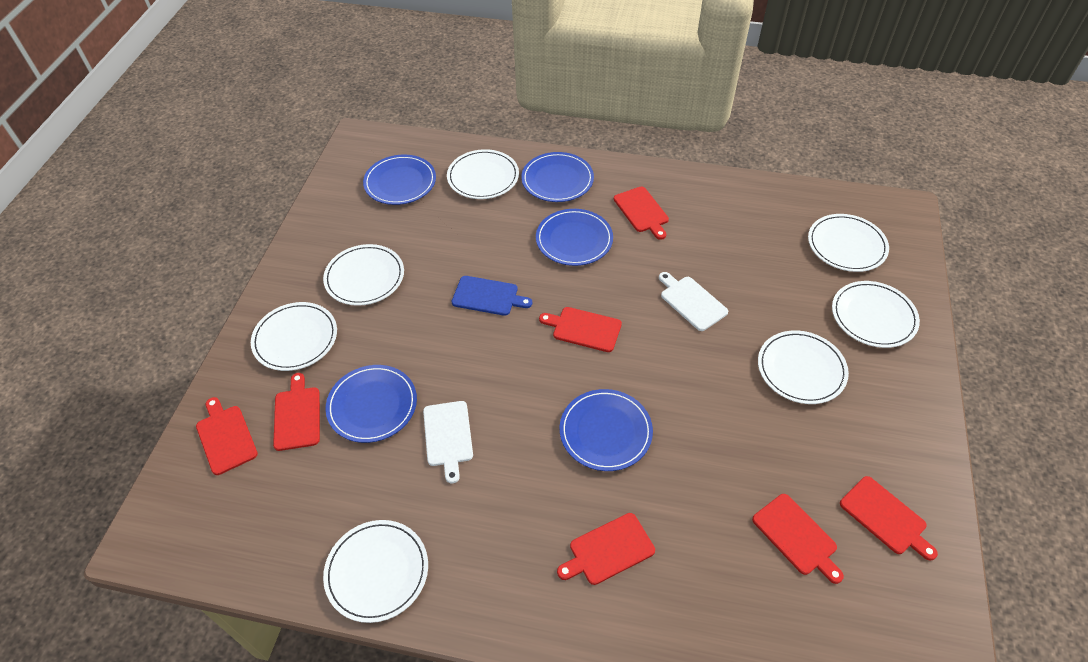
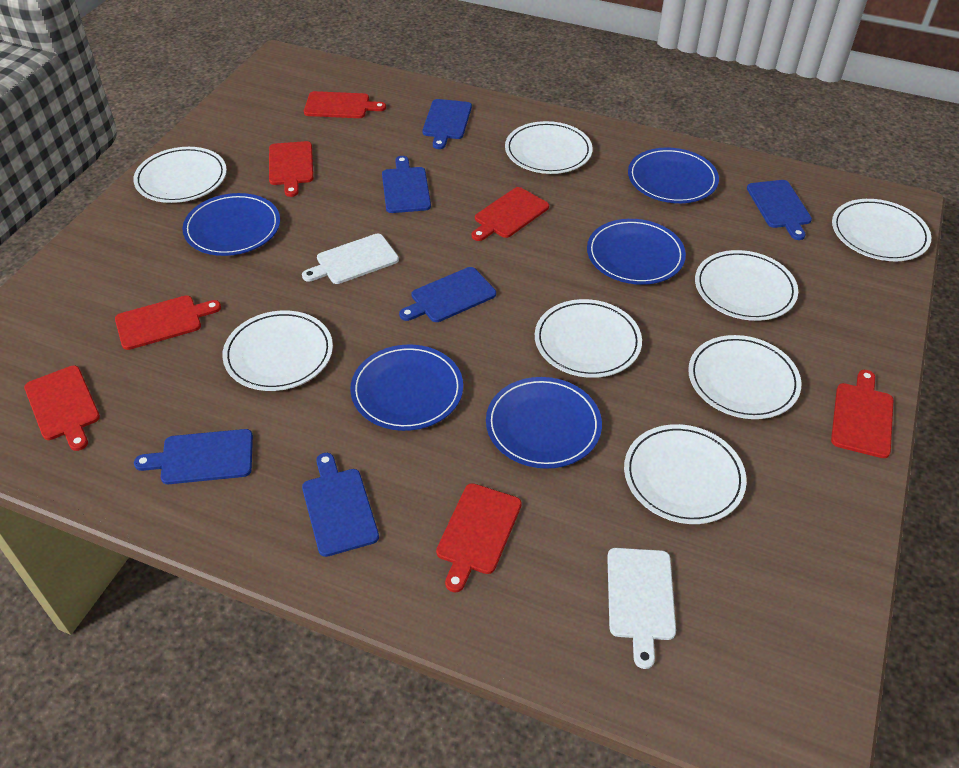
blue cutting board: 1 -> 6
white plate: 7 -> 8

